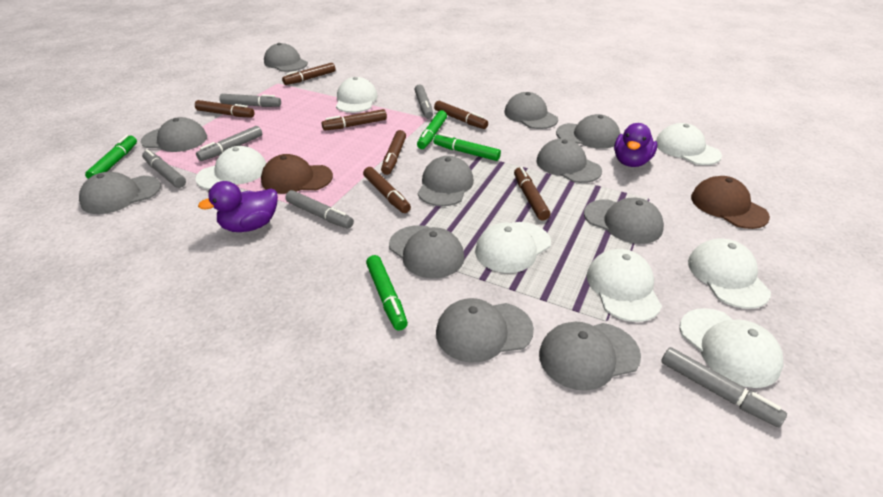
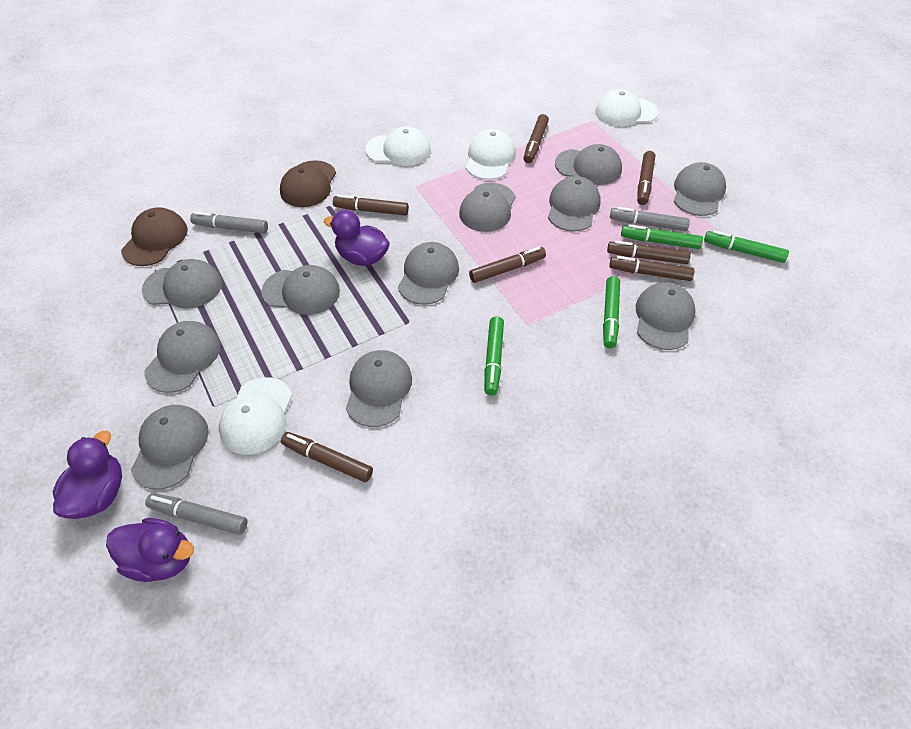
grey marker: 6 -> 3
purple duck: 2 -> 3
white cap: 7 -> 4

